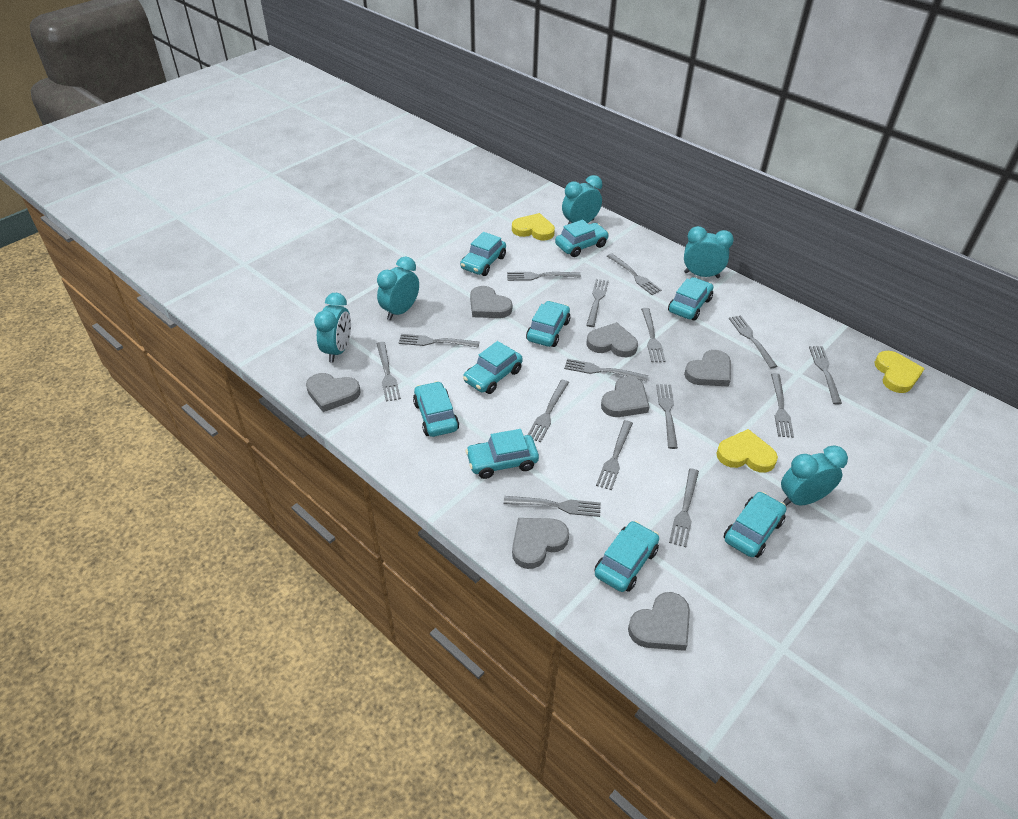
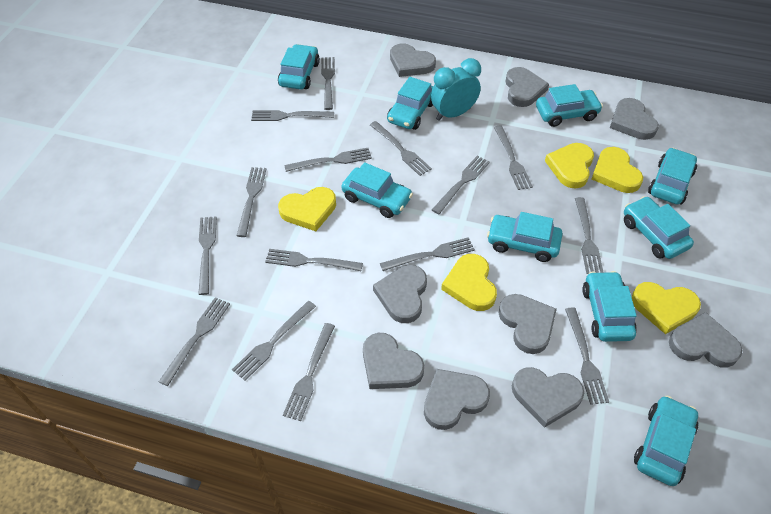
grey heart: 7 -> 9
turquoise clock: 5 -> 1
yellow heart: 3 -> 5

